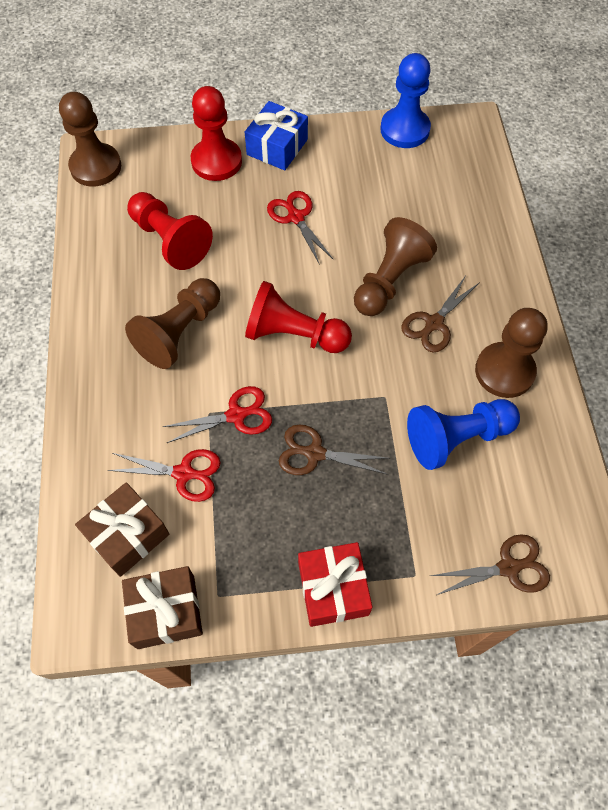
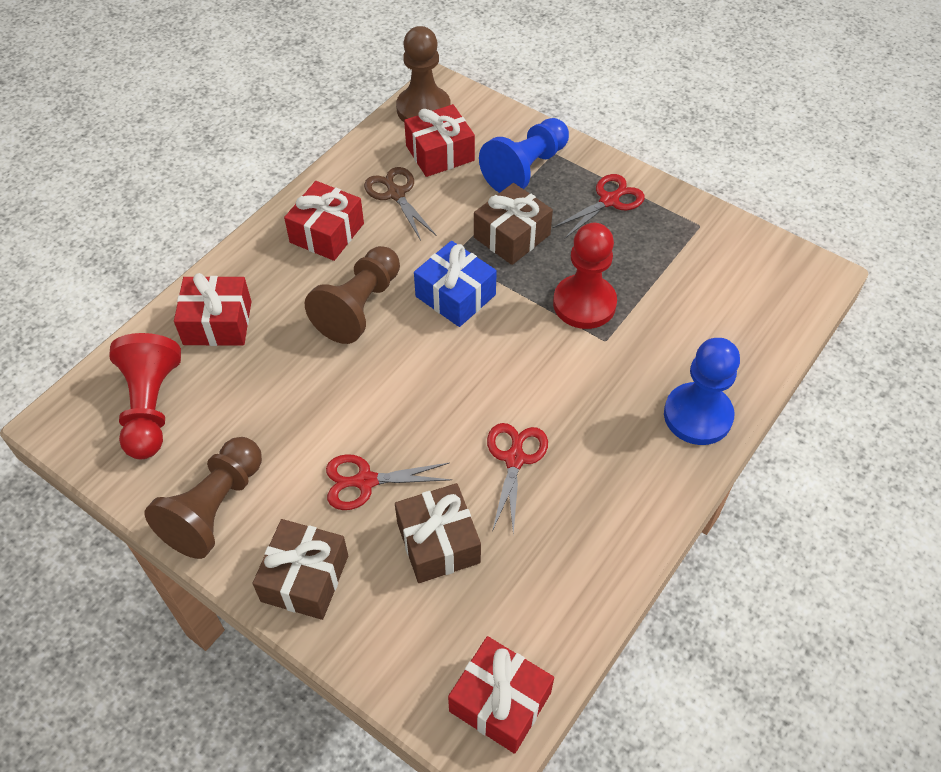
brown gift: 2 -> 3
brown pawn: 4 -> 3
brown scissors: 3 -> 1
red gift: 1 -> 4
red pawn: 3 -> 2

